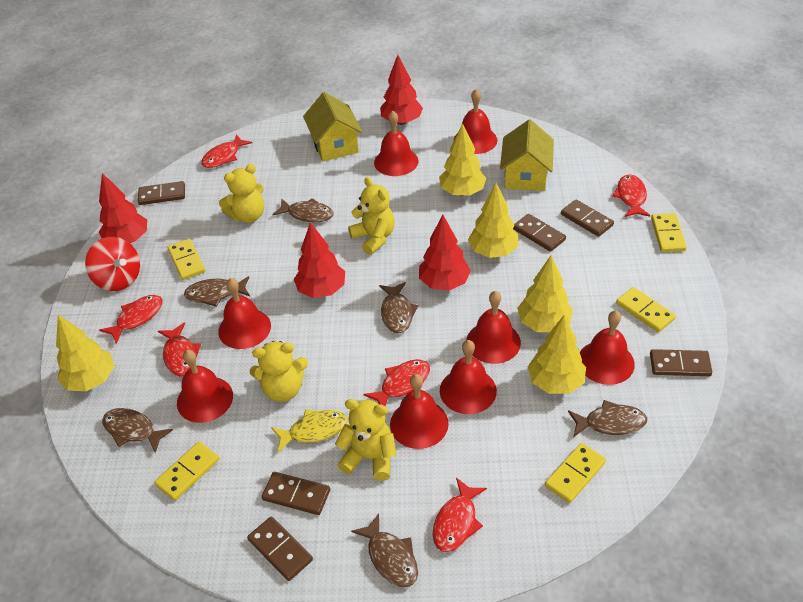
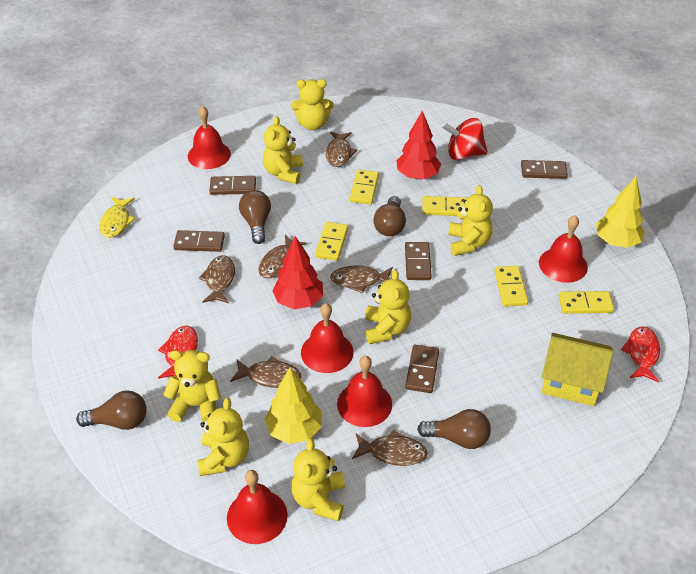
brown domino: 6 -> 5
brown light bulb: 0 -> 4
red bell: 8 -> 5
red fish: 6 -> 2
red tree: 4 -> 2
yellow house: 2 -> 1
yellow teddy bear: 4 -> 7
yellow tree: 5 -> 2

